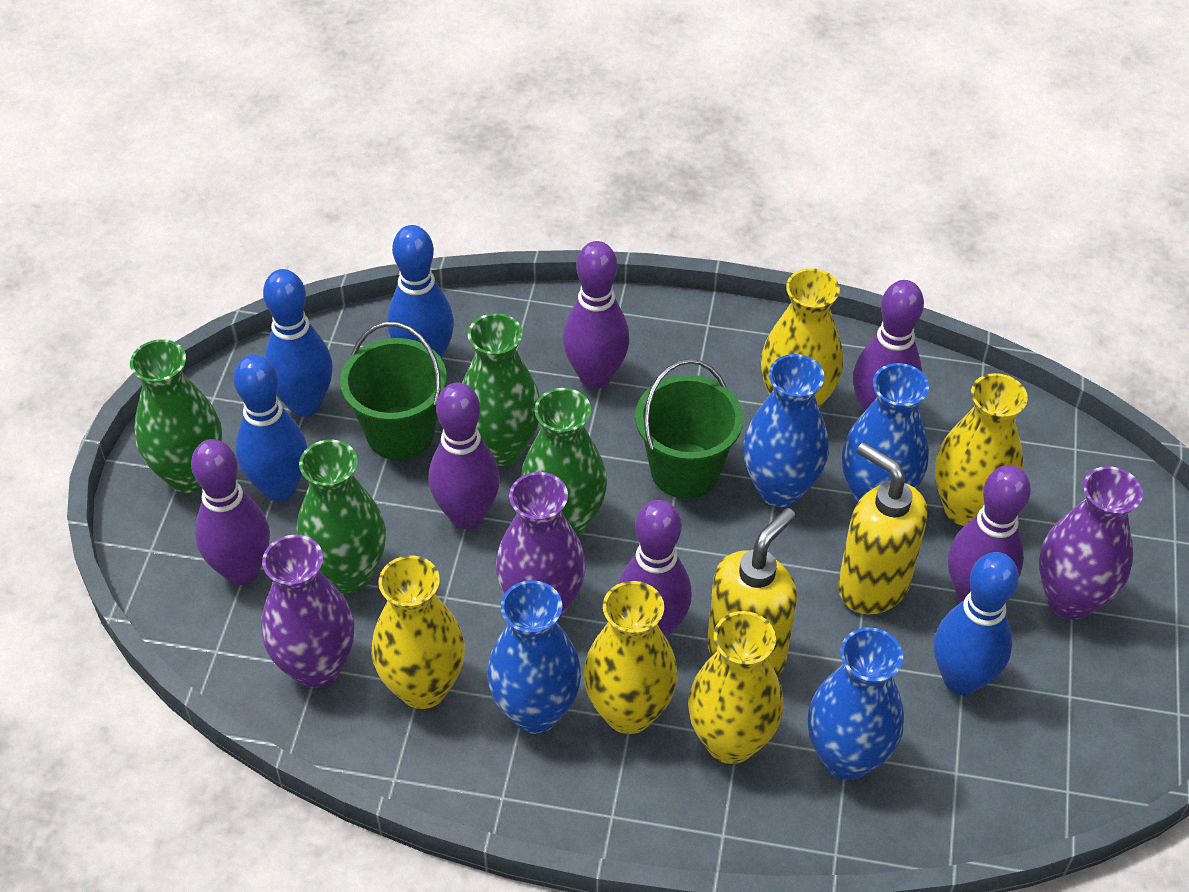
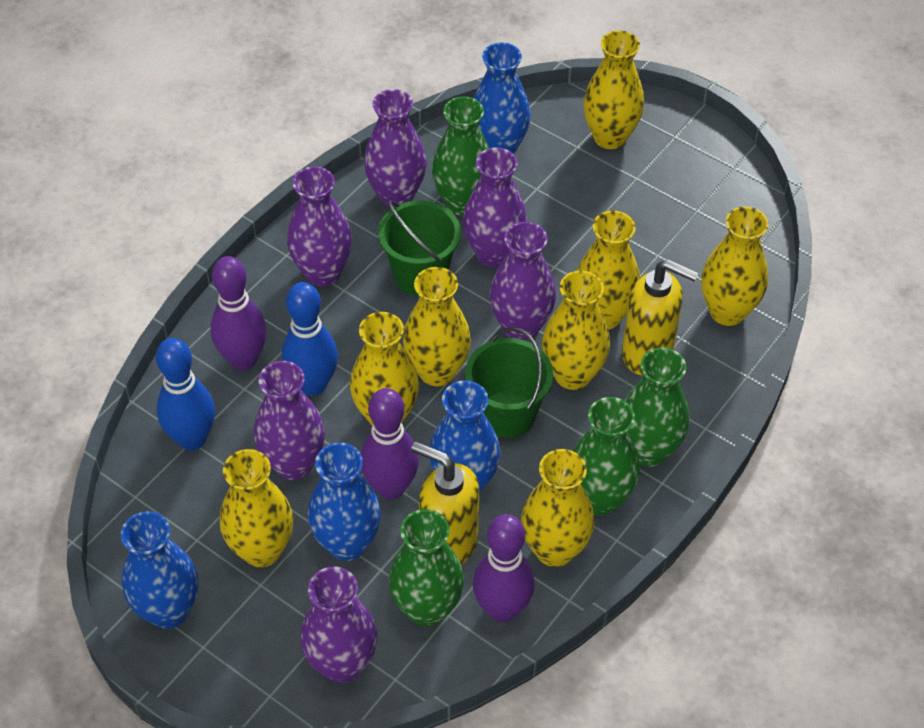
blue bowling pin: 4 -> 2
purple bowling pin: 6 -> 3
purple vase: 3 -> 6
yellow vase: 5 -> 8

